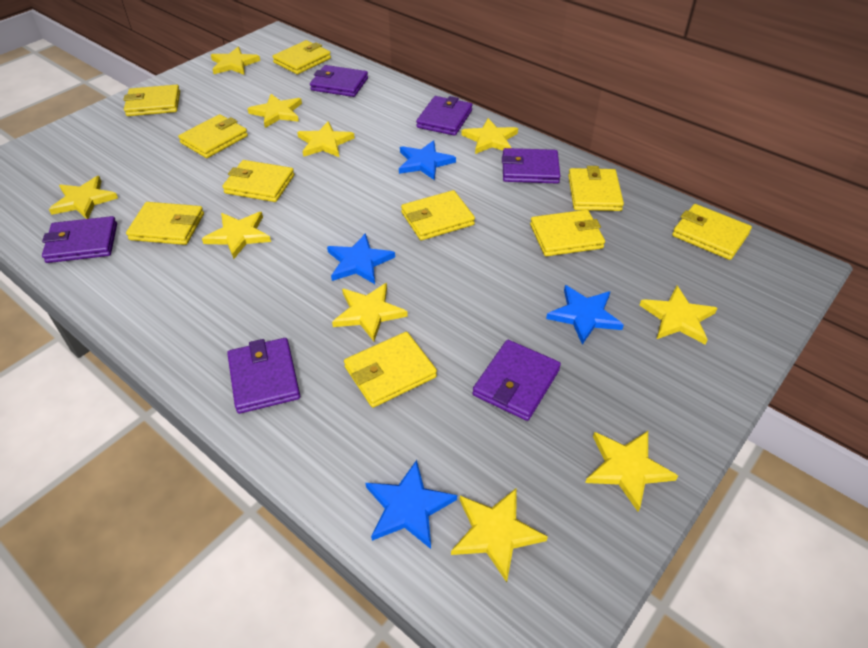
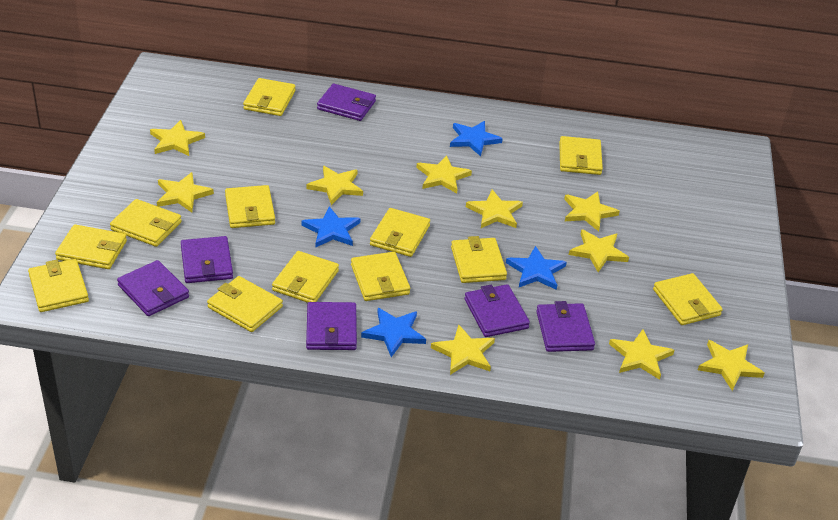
yellow wallet: 10 -> 12

